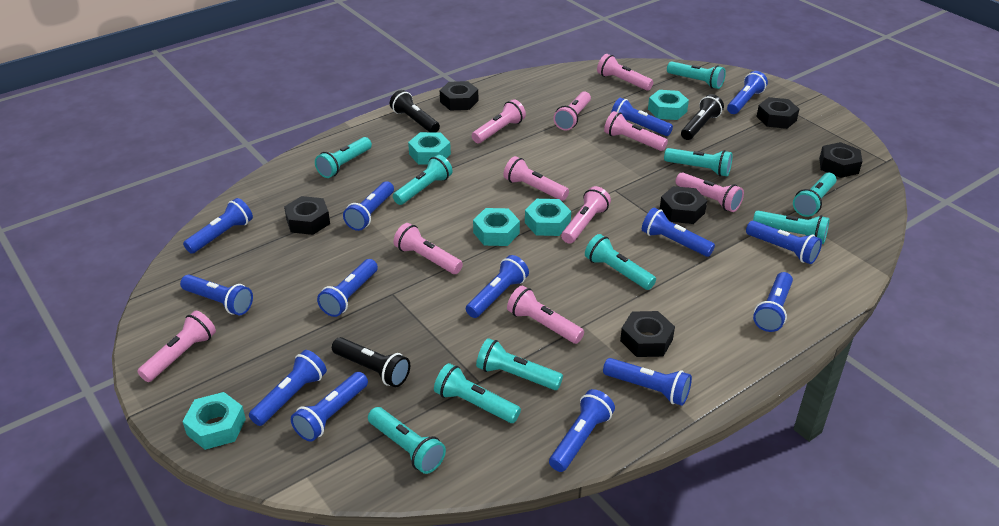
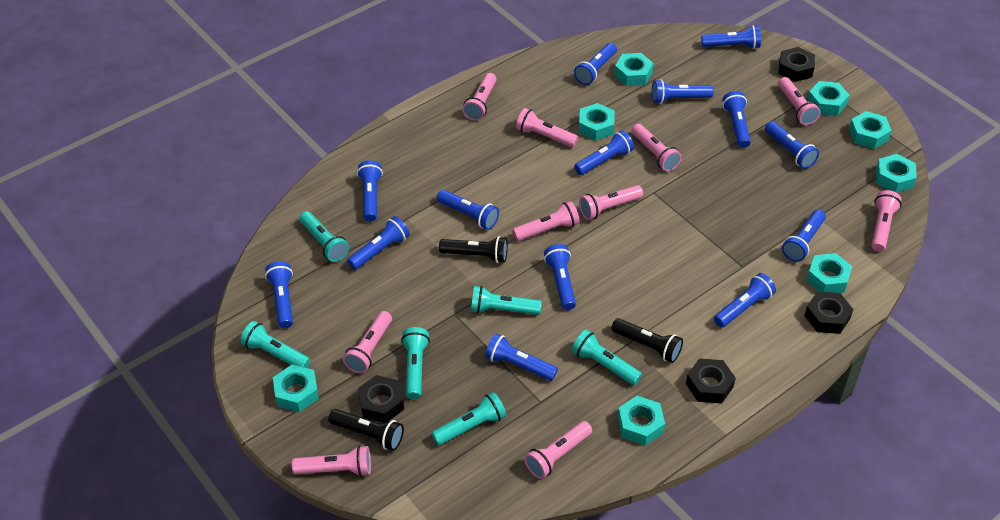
black nut: 6 -> 4
turquoise flashlight: 10 -> 6
turquoise nut: 5 -> 8

